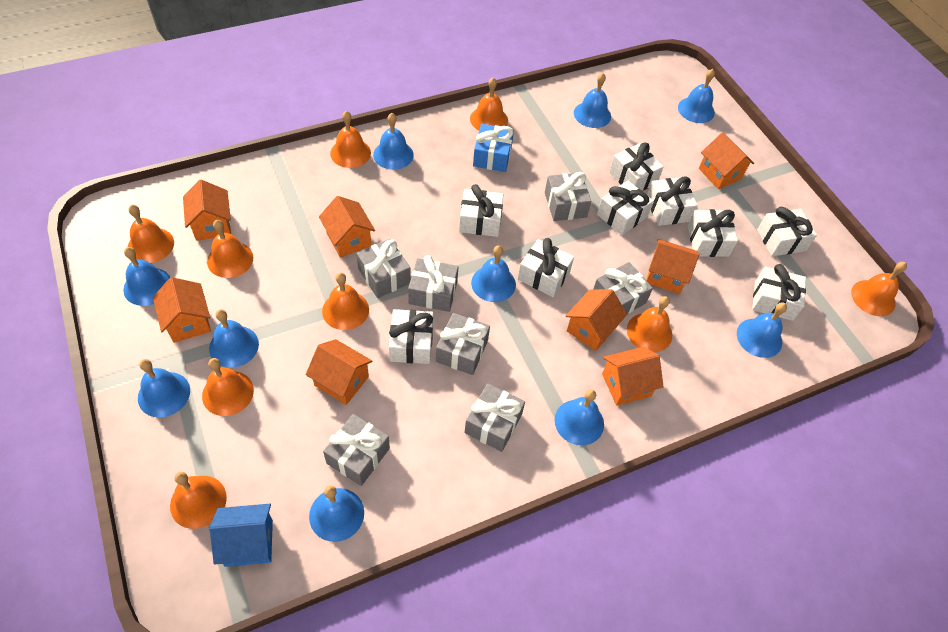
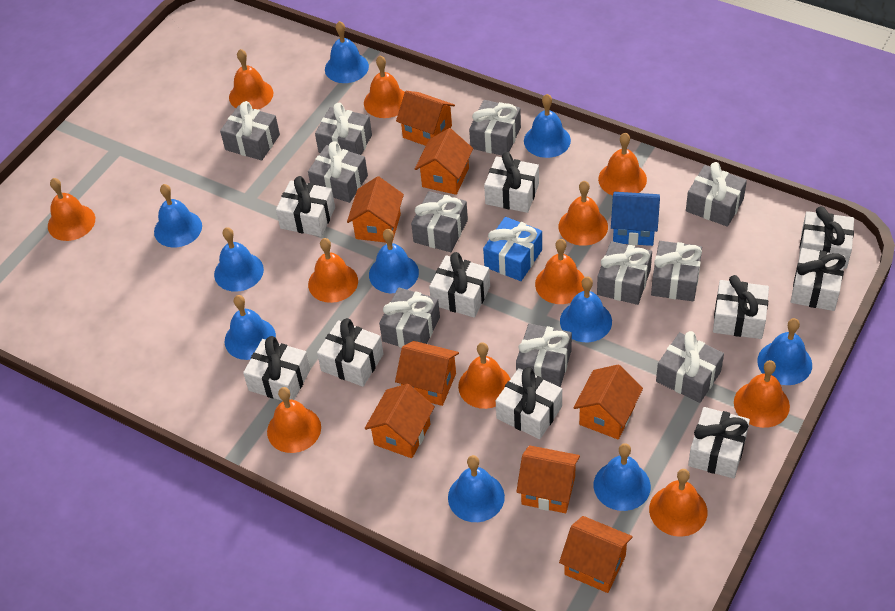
grey gift: 7 -> 11
orange bell: 9 -> 11
white gift: 9 -> 10

